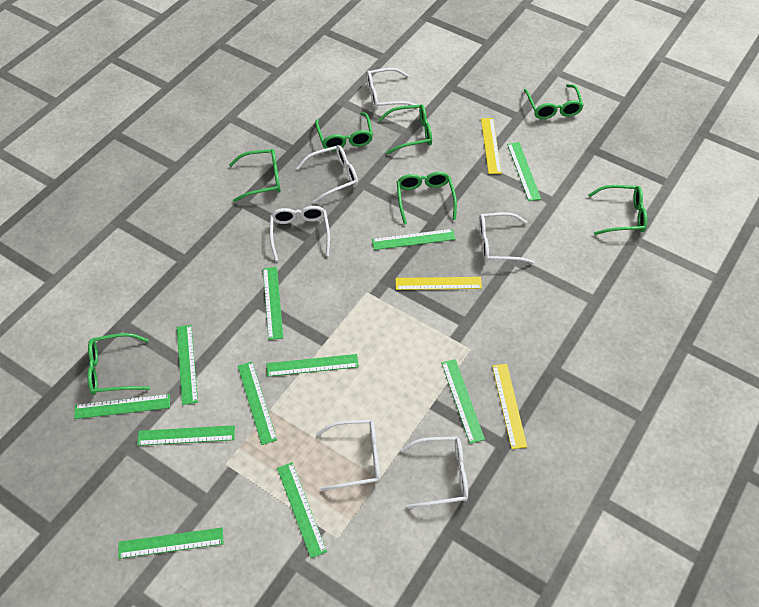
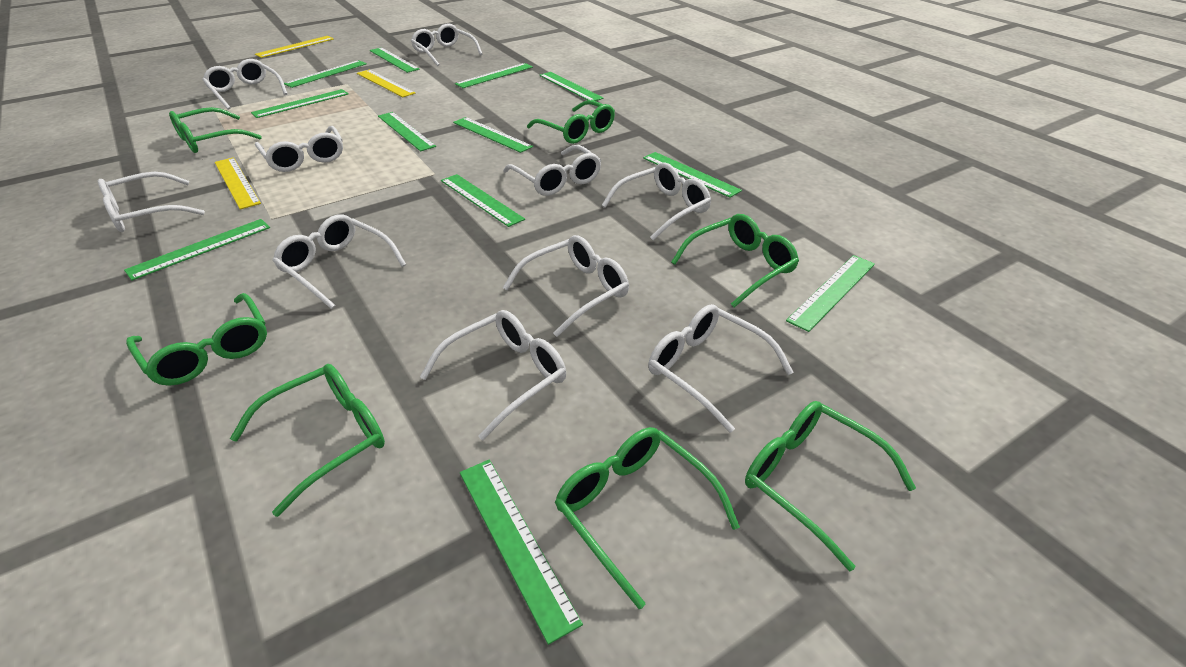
green ruler: 11 -> 12
white glasses: 6 -> 10

